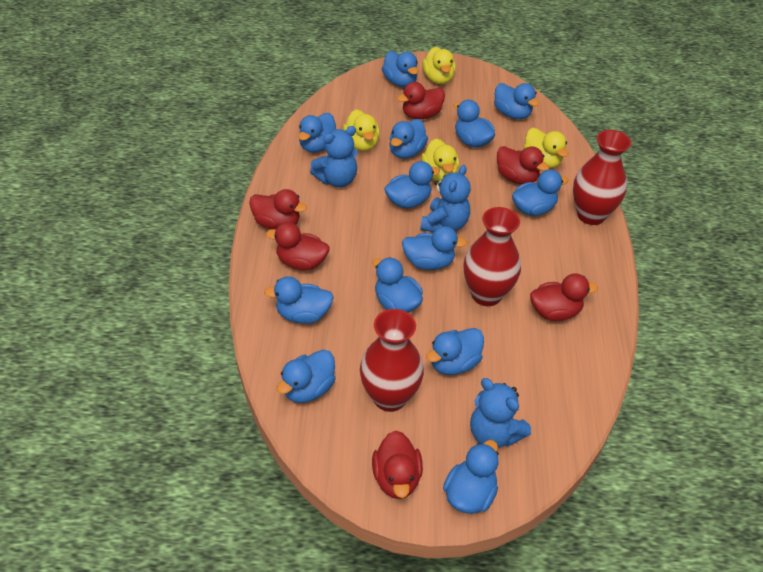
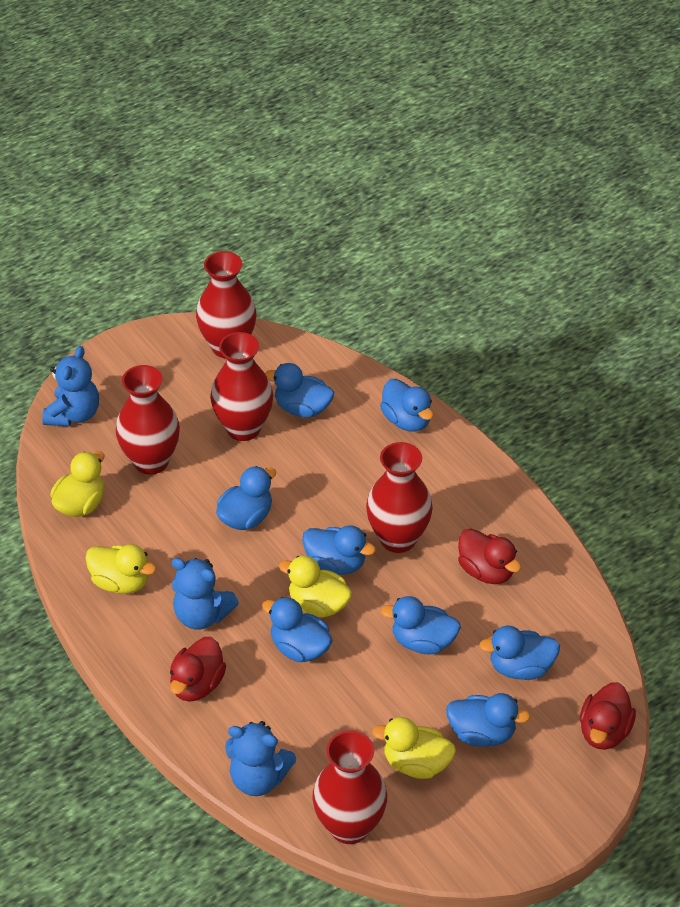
blue duck: 13 -> 8
red duck: 6 -> 3
red vase: 3 -> 5

